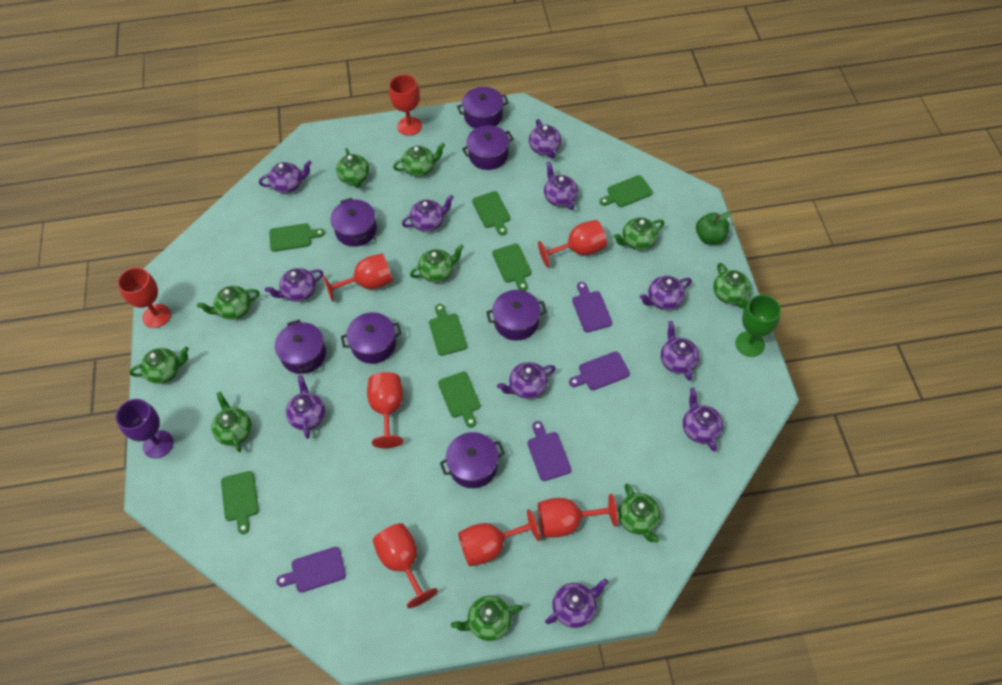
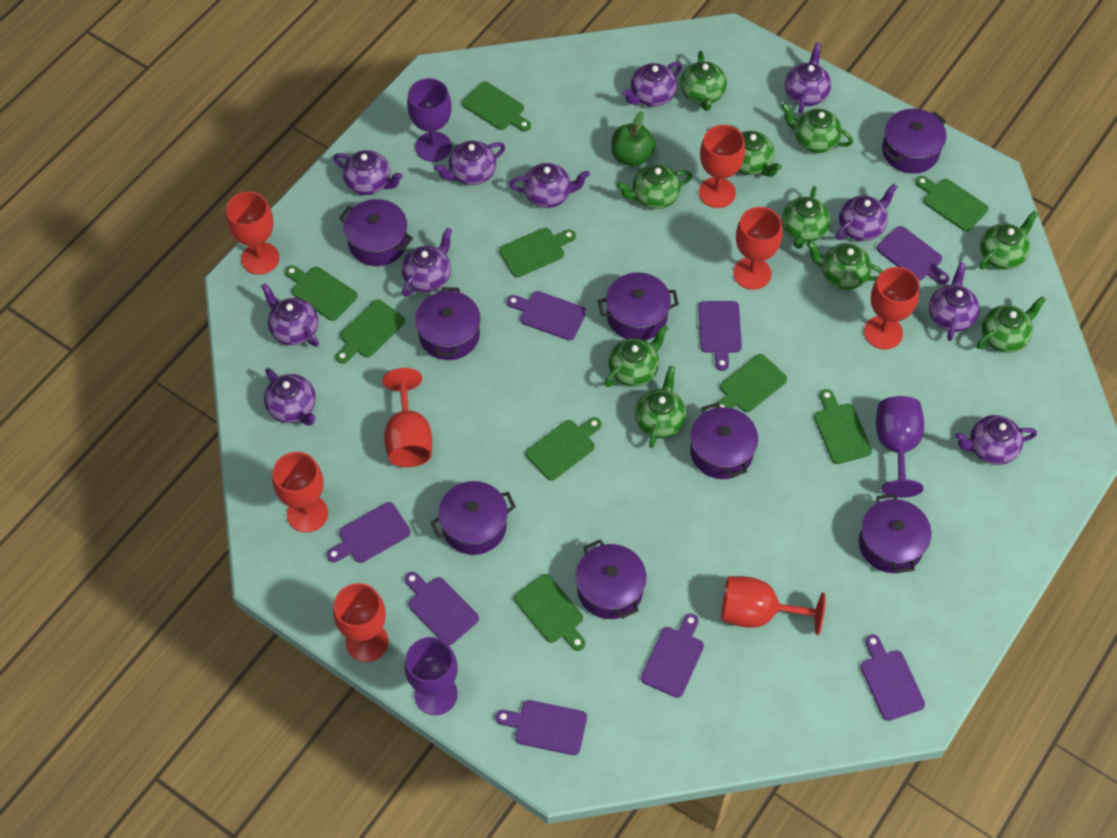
green cutting board: 7 -> 9
green goblet: 1 -> 0
purple cutting board: 4 -> 8
purple goblet: 1 -> 3
purple pot: 7 -> 8

